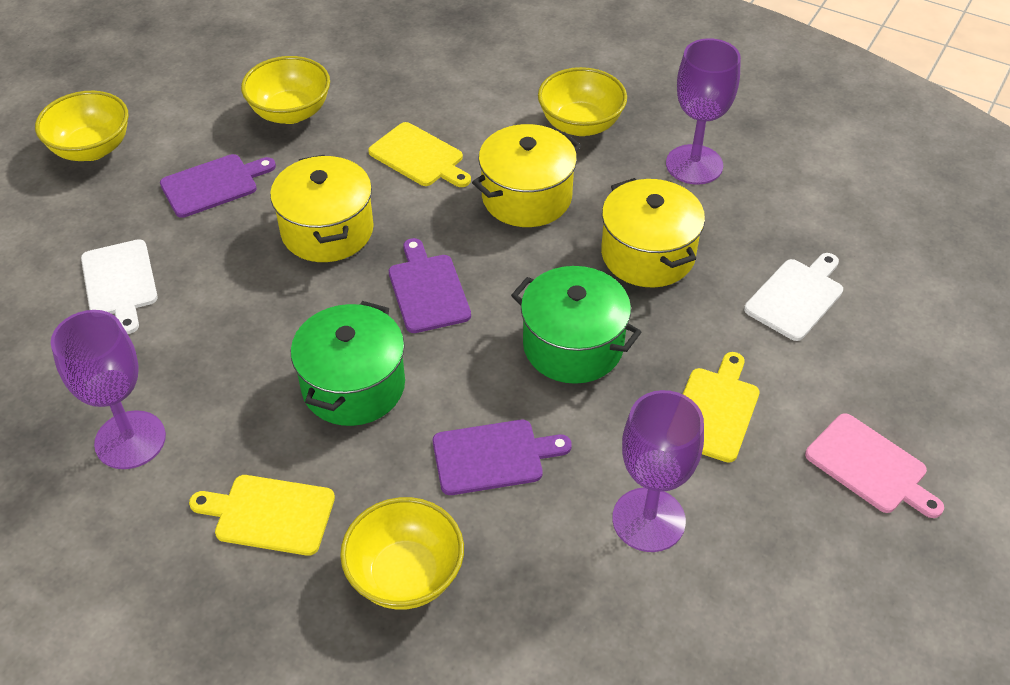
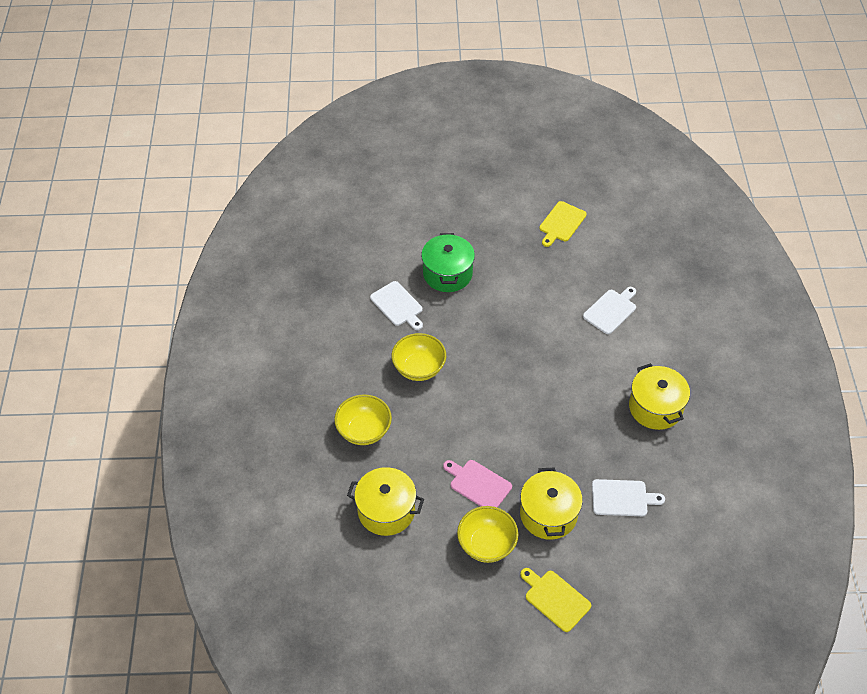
green pot: 2 -> 1
purple cutting board: 3 -> 0
purple goblet: 3 -> 0
white cutting board: 2 -> 3
yellow bowl: 4 -> 3
yellow cutting board: 3 -> 2

